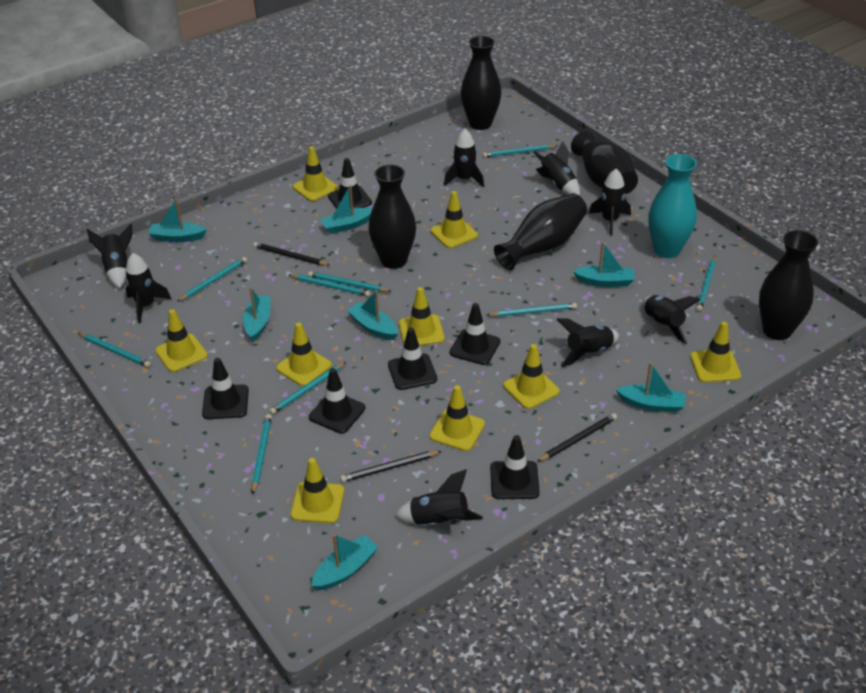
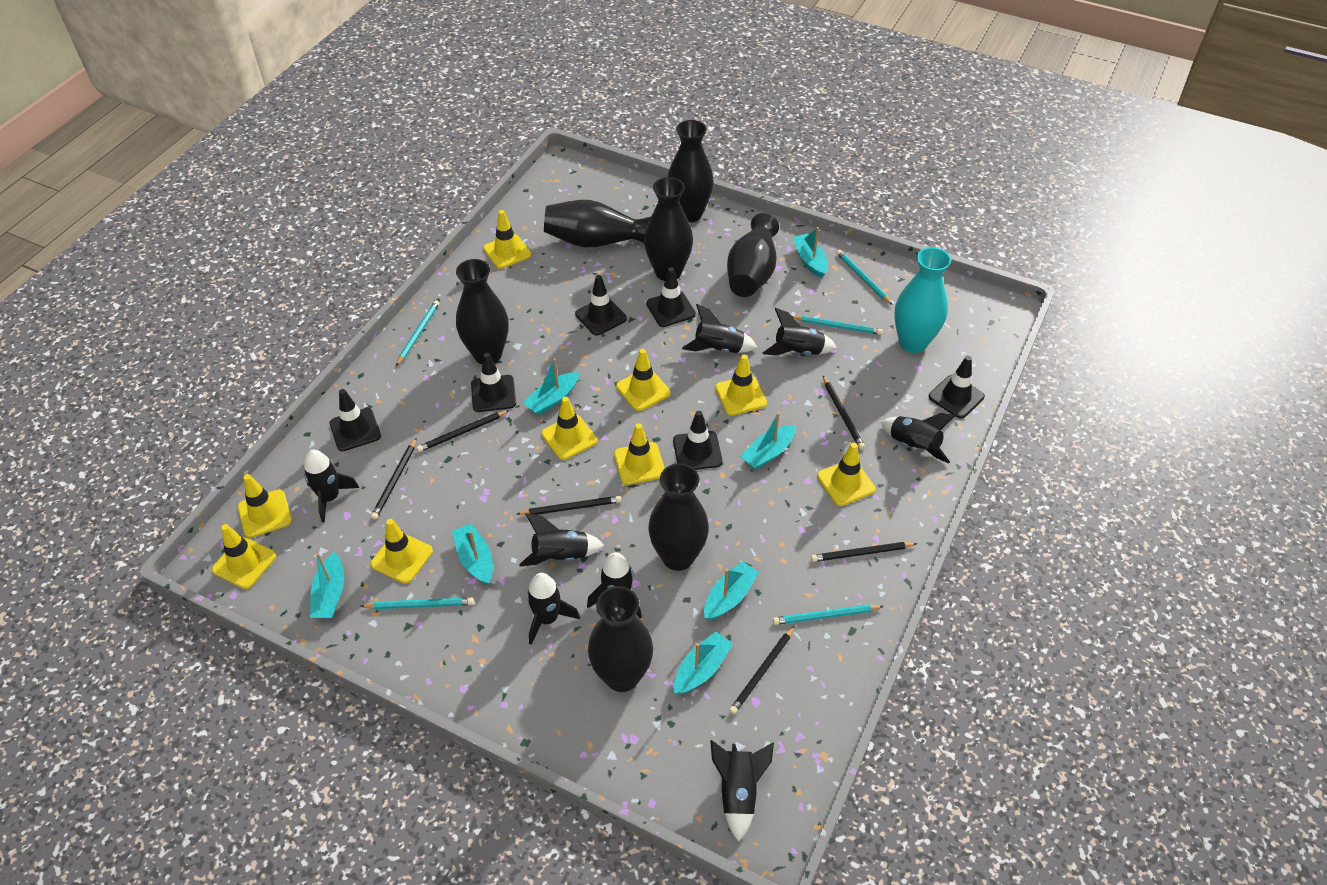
black pencil: 3 -> 6
black vase: 5 -> 7
turquoise pencil: 9 -> 5

